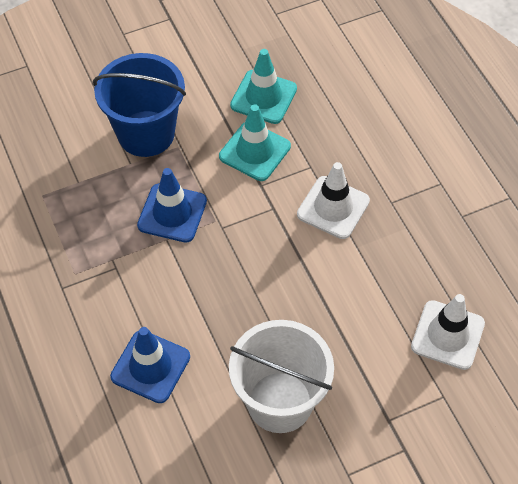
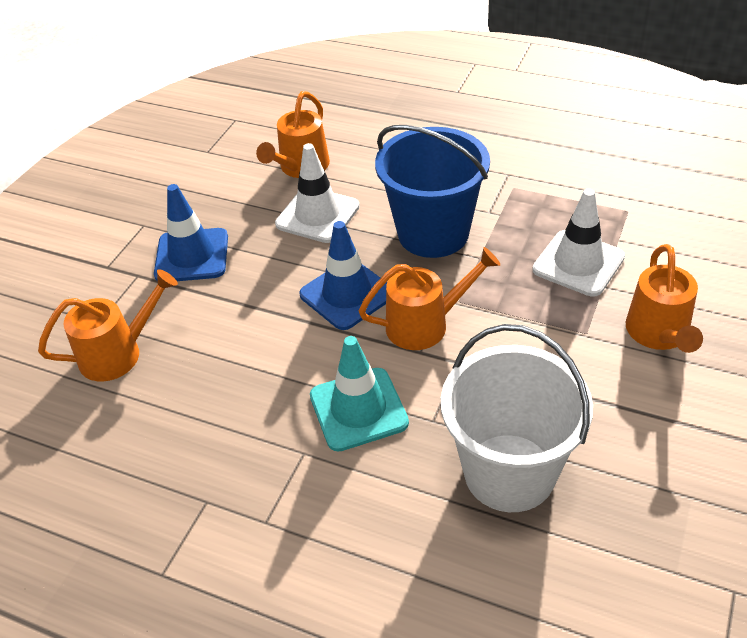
orange watering can: 0 -> 4
turquoise traffic cone: 2 -> 1

